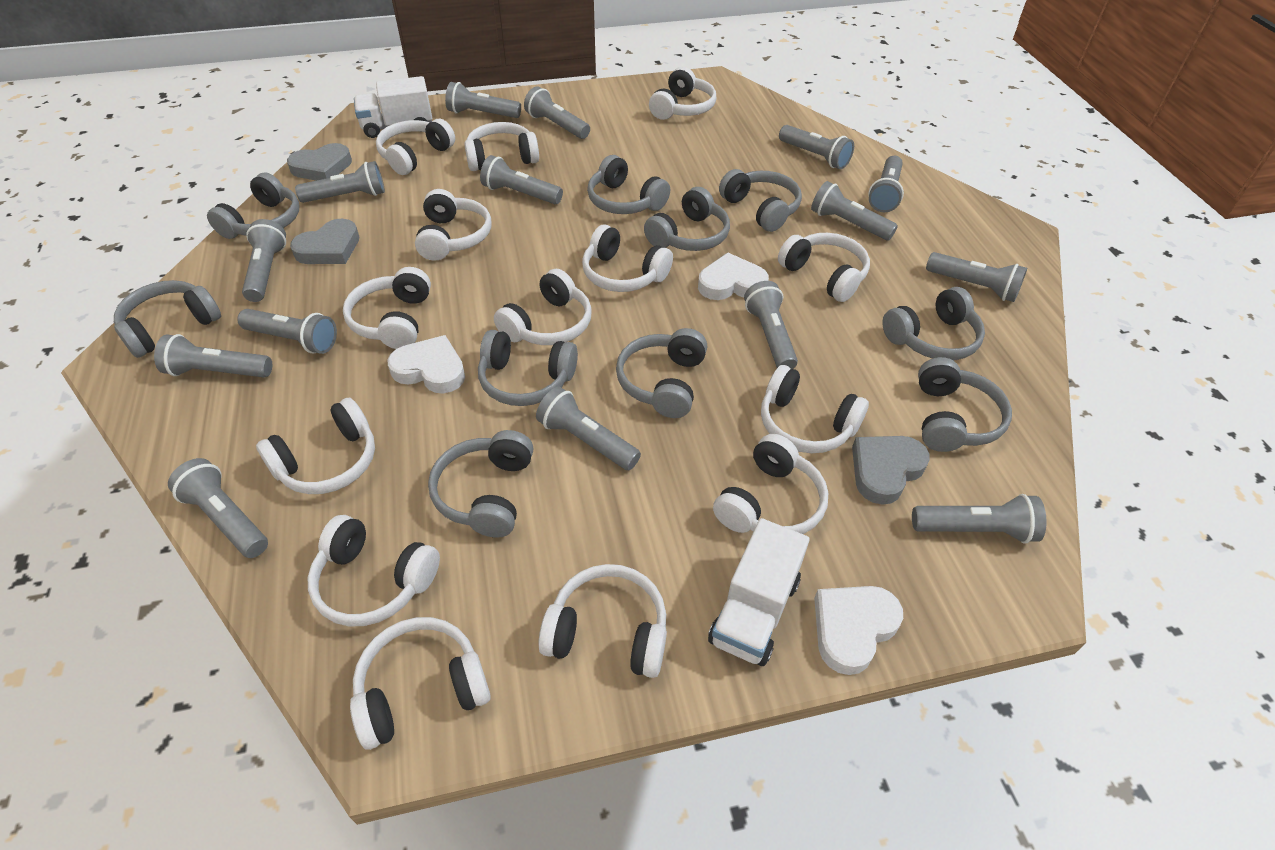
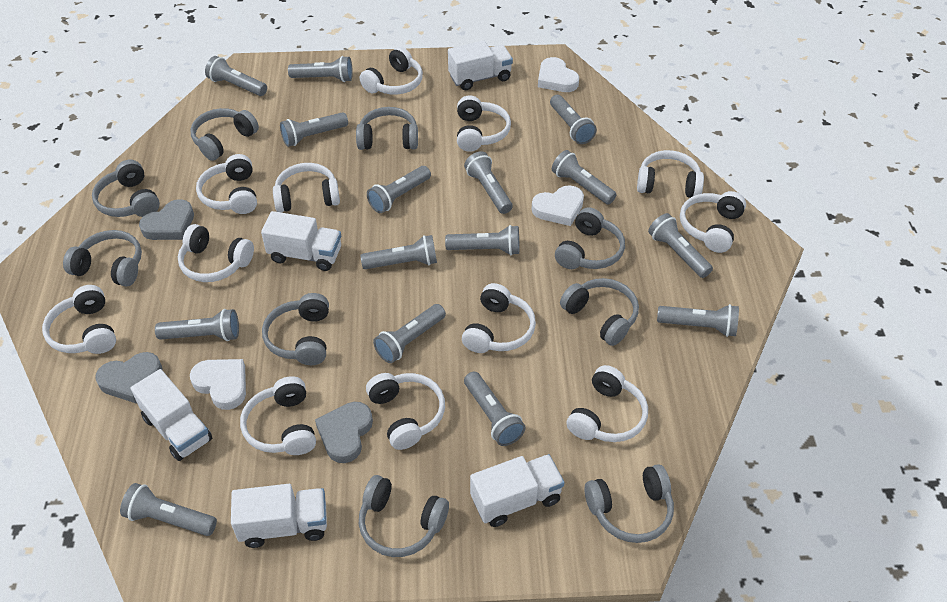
grey headphones: 10 -> 9
white headphones: 14 -> 12
white truck: 2 -> 5

